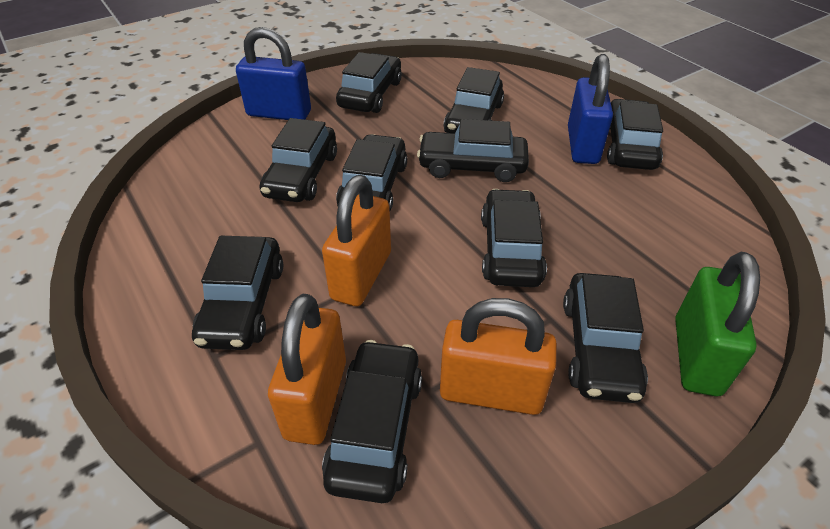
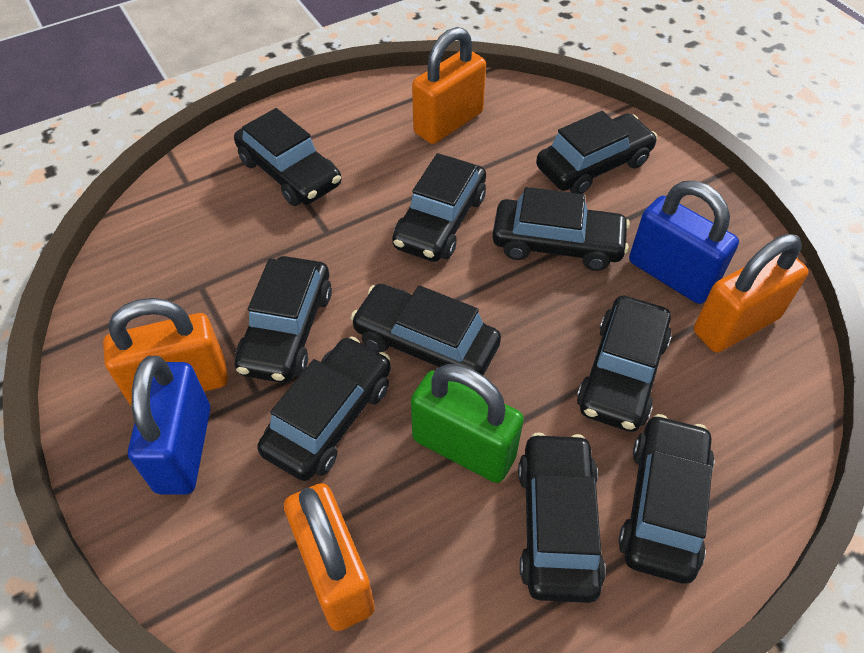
orange padlock: 3 -> 4

